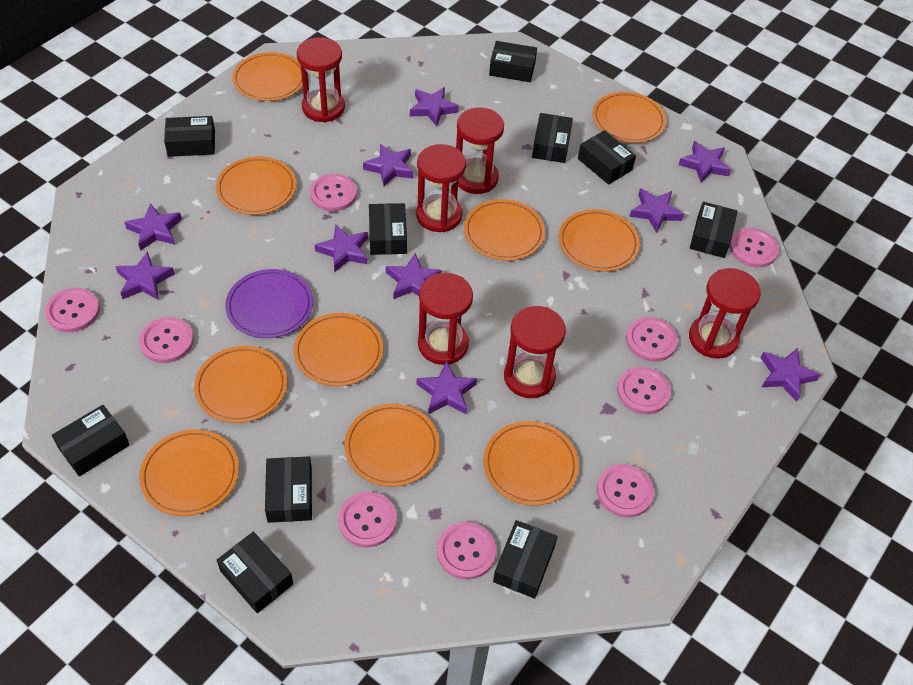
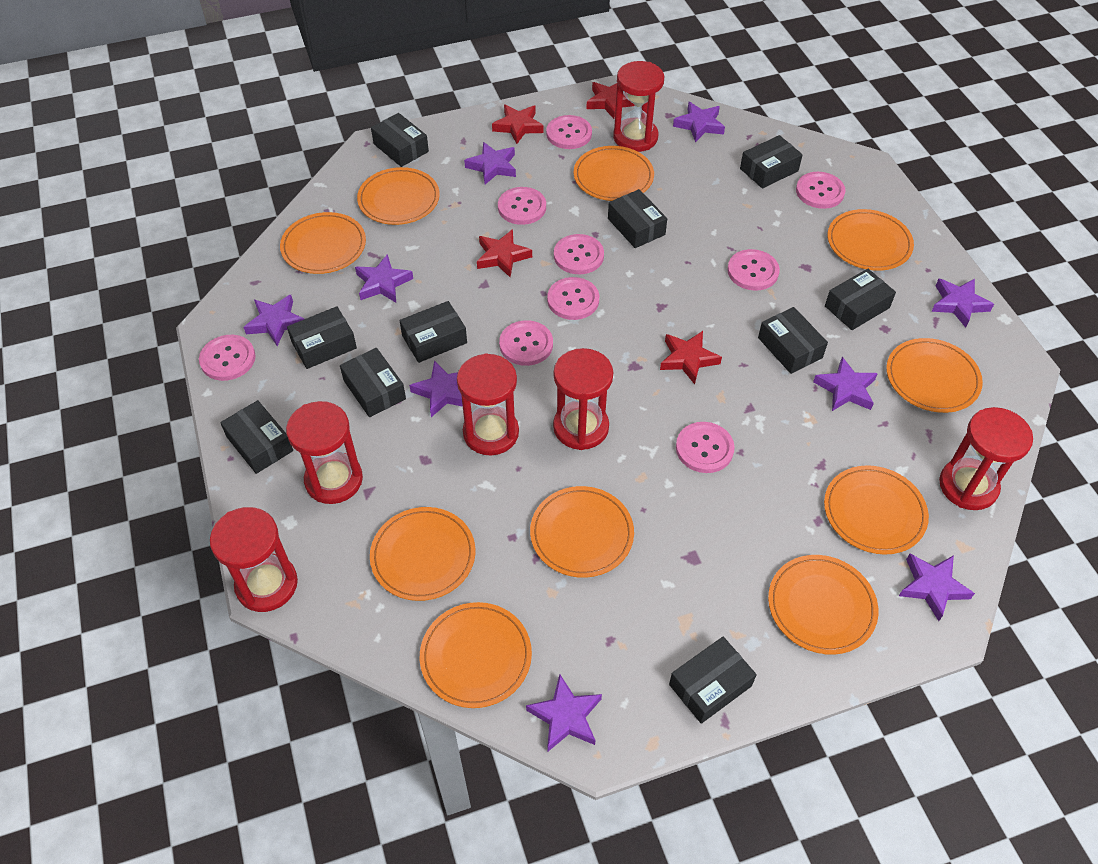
purple plate: 1 -> 0
purple star: 10 -> 9
red star: 0 -> 4

